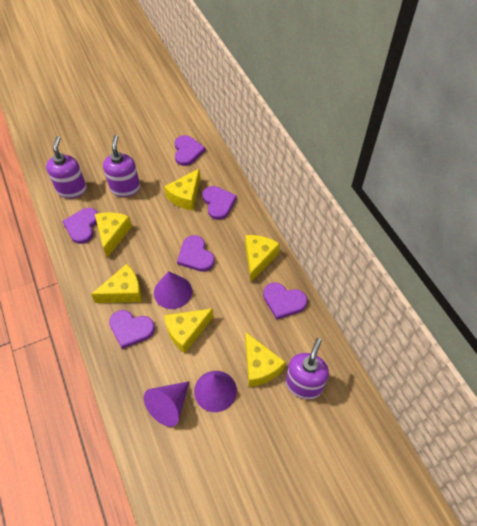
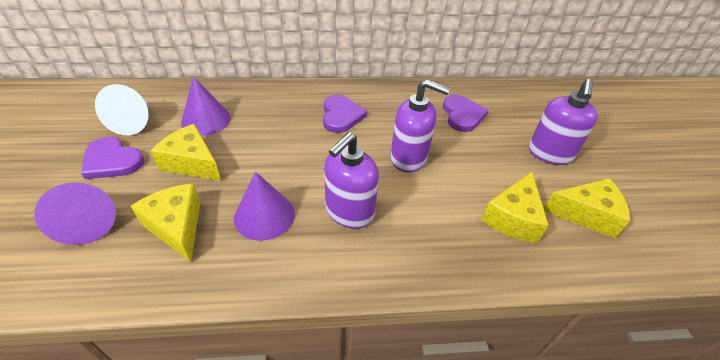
purple heart: 6 -> 3
white cone: 0 -> 1
yellow cheese: 6 -> 4

